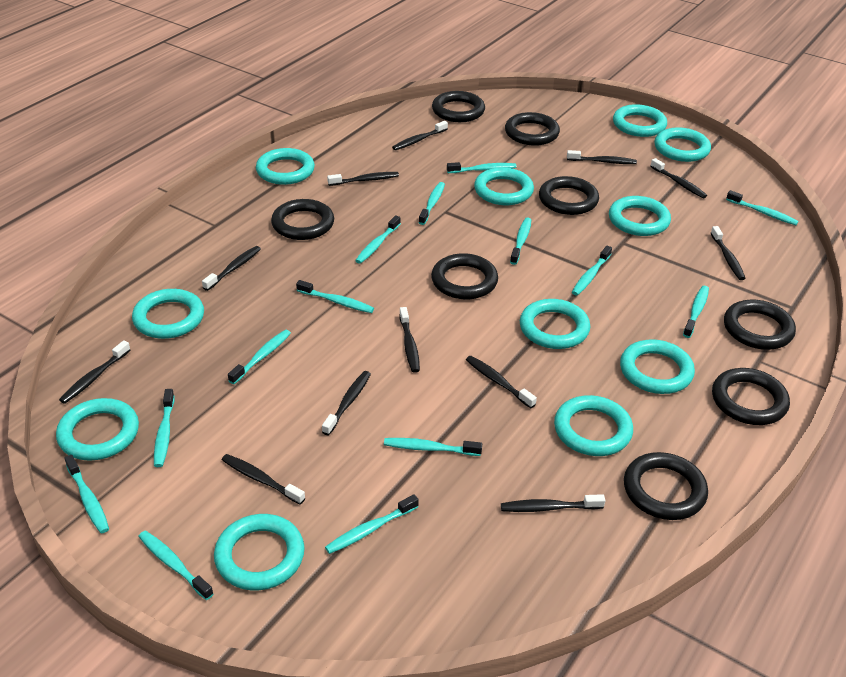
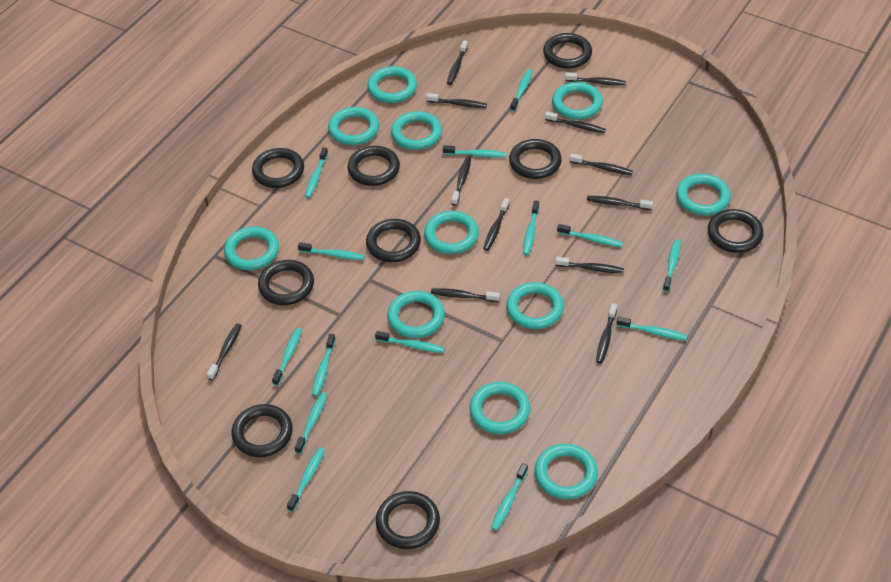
black ring: 8 -> 9

